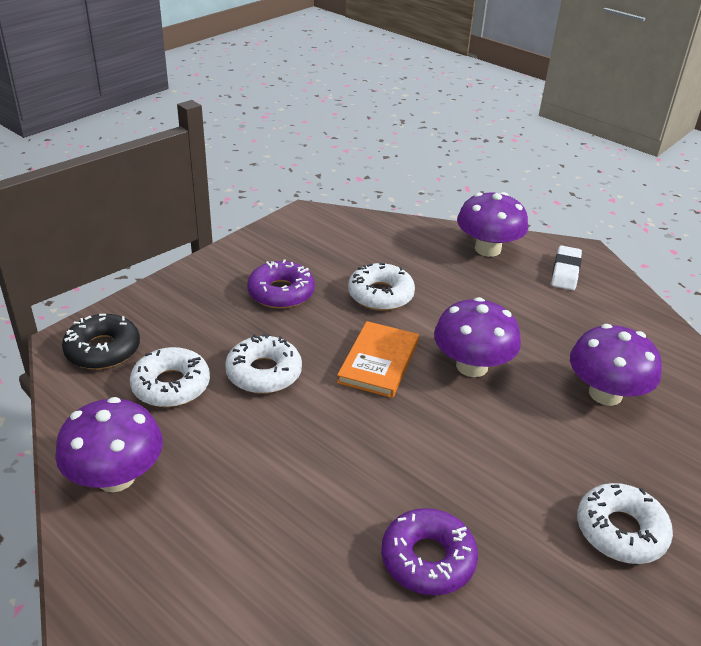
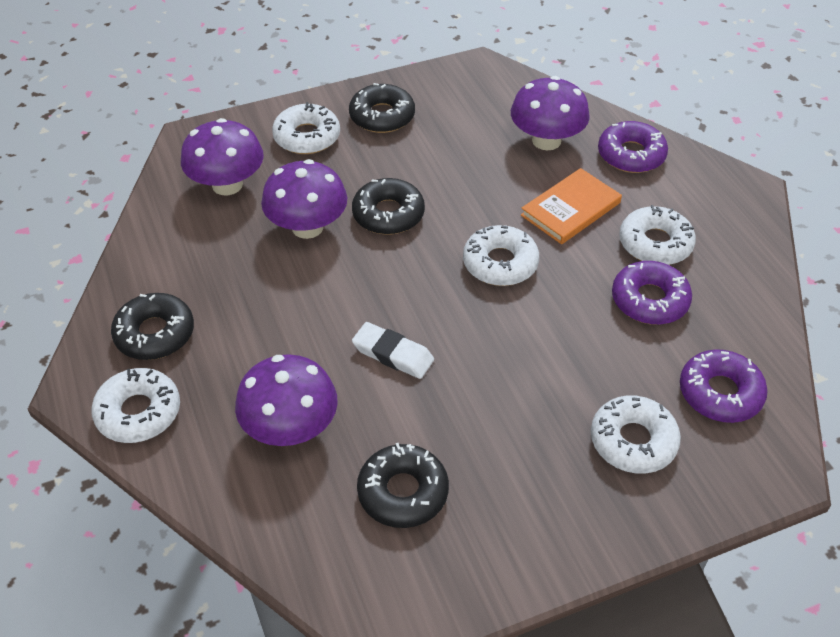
black donut: 1 -> 4
purple donut: 2 -> 3
white donut: 4 -> 5

